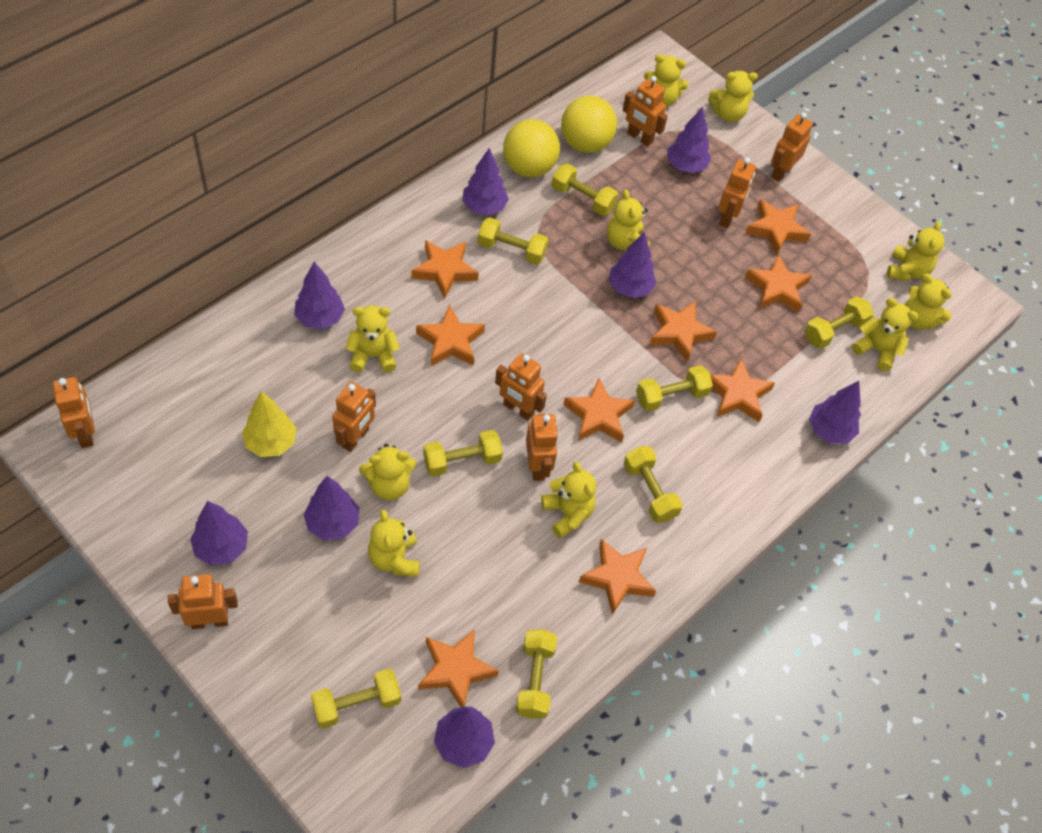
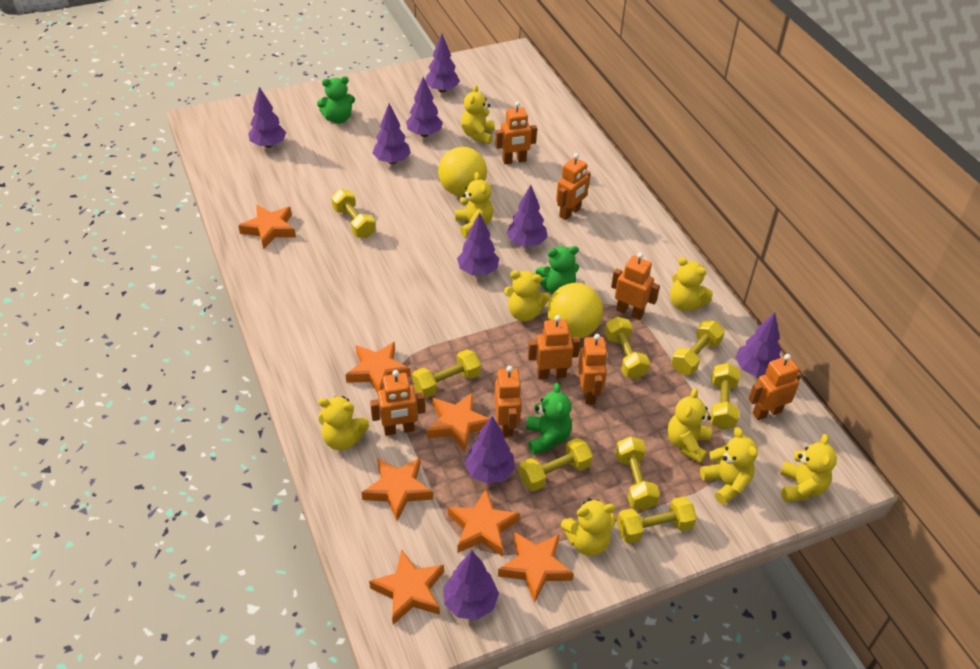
green teddy bear: 0 -> 3
orange star: 9 -> 7
purple tree: 8 -> 9
yellow teddy bear: 10 -> 9
yellow tree: 1 -> 0

